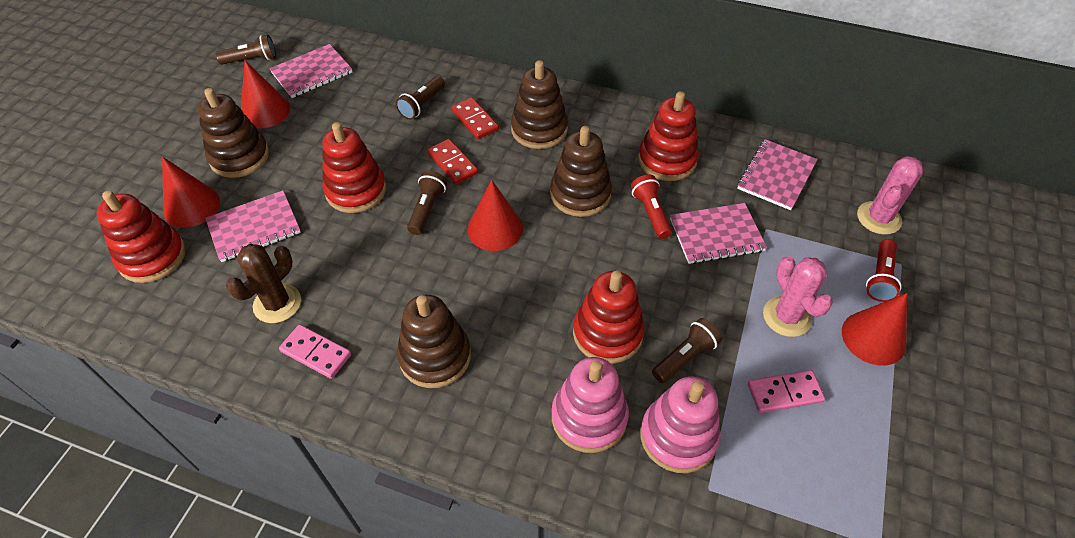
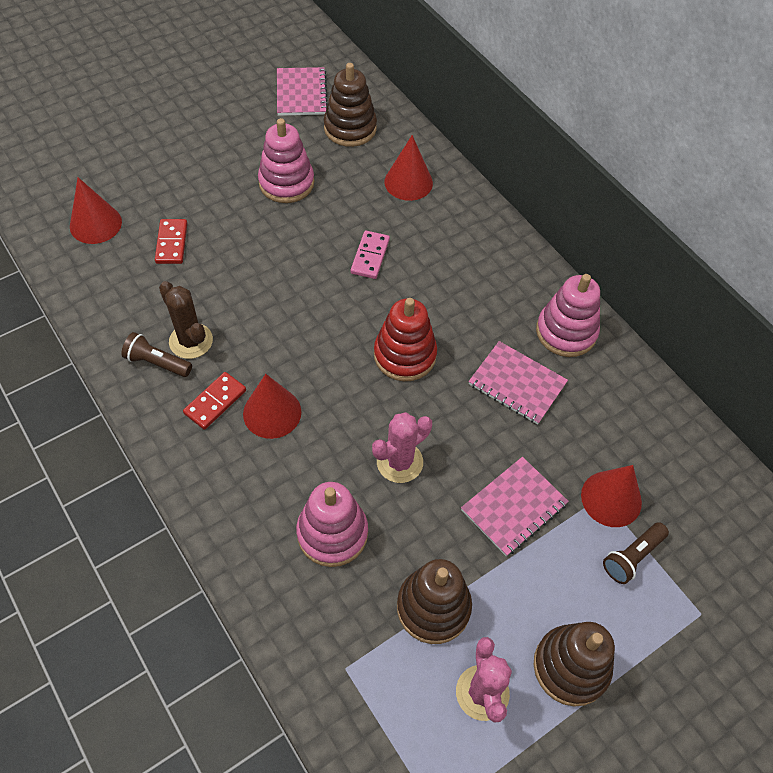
brown flashlight: 4 -> 2
brown stacking toy: 4 -> 3
pink domino: 2 -> 1
pink notebook: 4 -> 3
pink stacking toy: 2 -> 3
red flashlight: 2 -> 0
red stacking toy: 4 -> 1

